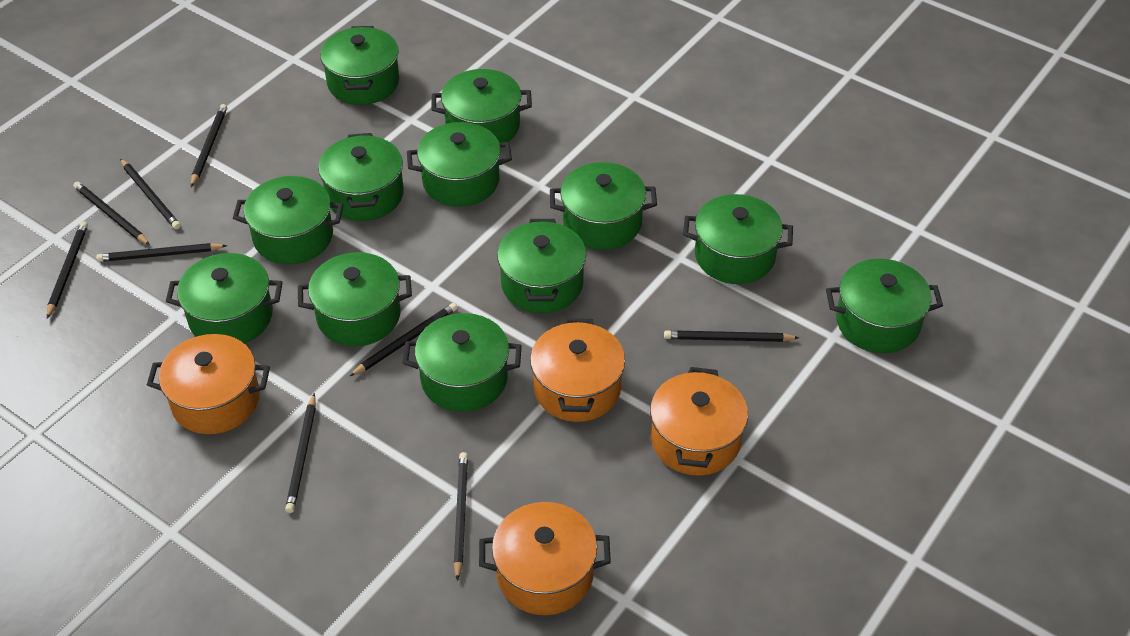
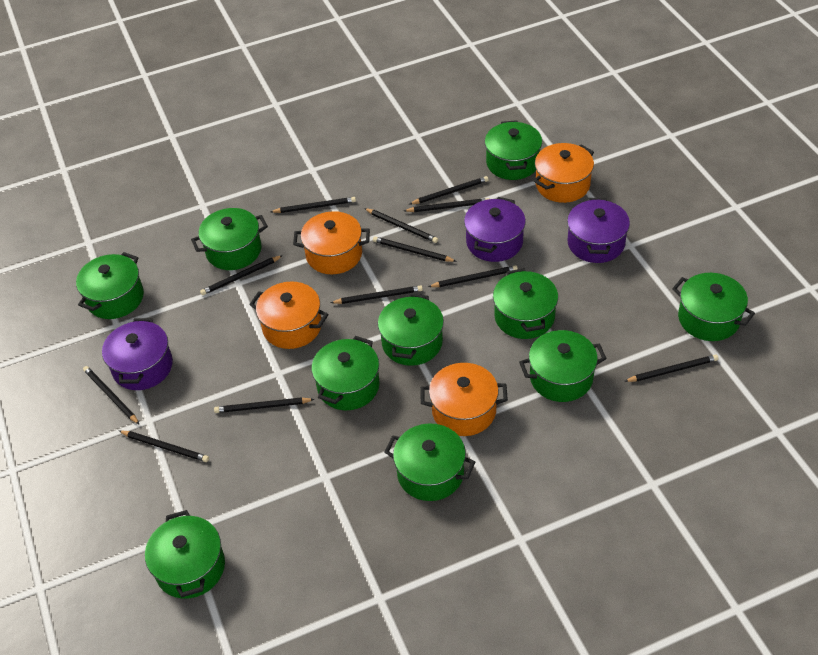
black pencil: 9 -> 12
green pot: 12 -> 10
purple pot: 0 -> 3

